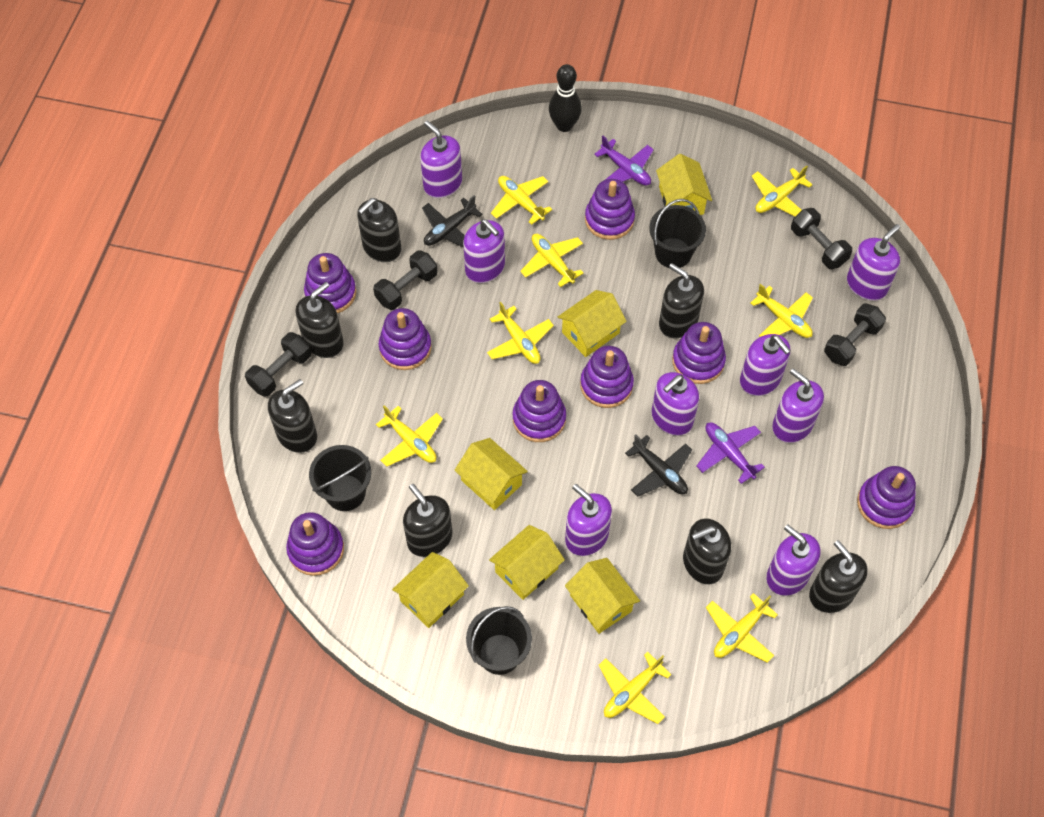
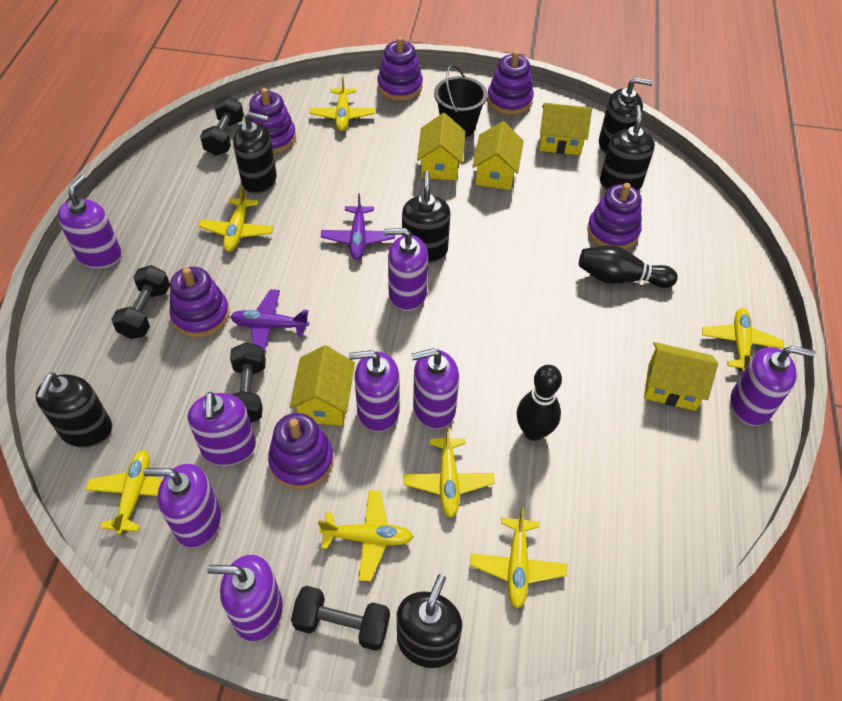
black bowling pin: 1 -> 2
black bucket: 3 -> 1
black plane: 2 -> 0
black soap dispenser: 7 -> 6
purple stacking toy: 8 -> 6
yellow house: 6 -> 5
yellow plane: 8 -> 7

